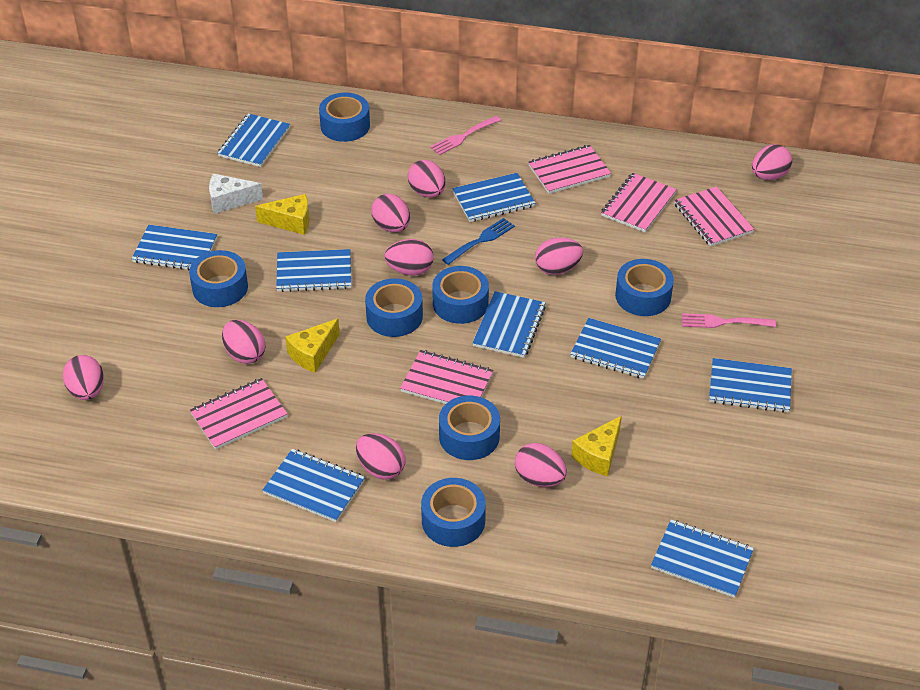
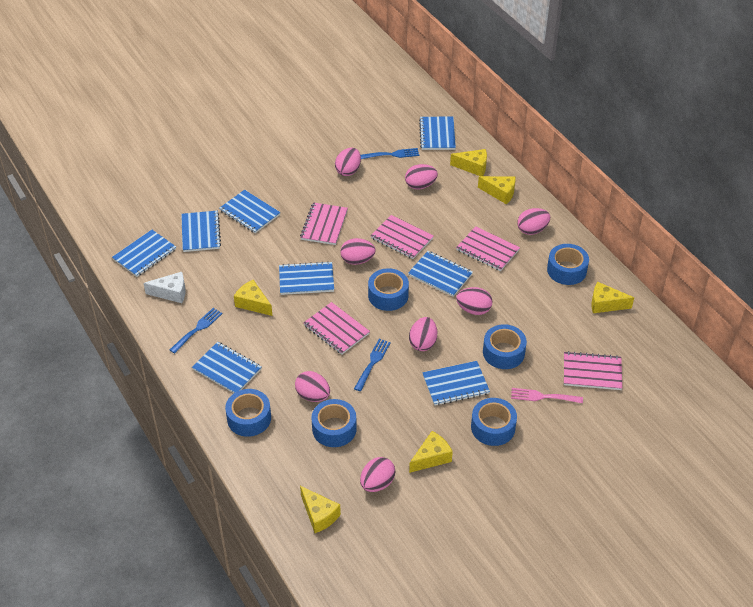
blue fork: 1 -> 3
blue notebook: 9 -> 8
blue tape: 7 -> 6
pink egg: 9 -> 8
pink fork: 2 -> 1
yellow cheese: 3 -> 6

